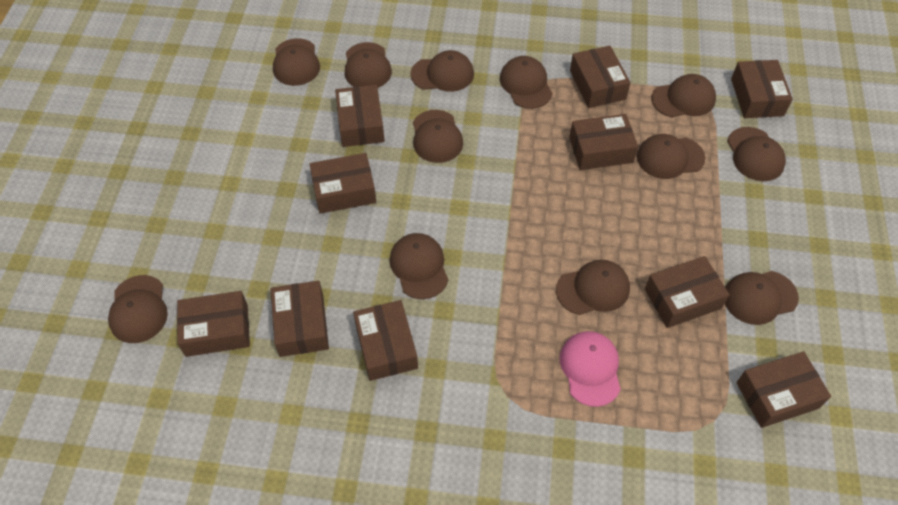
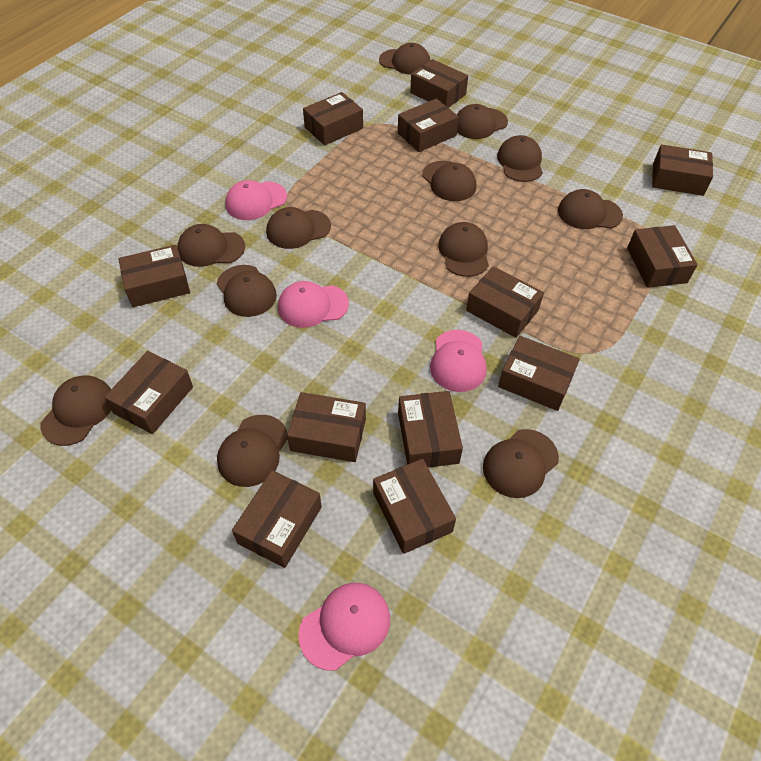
brown box: 10 -> 13
pink cap: 1 -> 4

